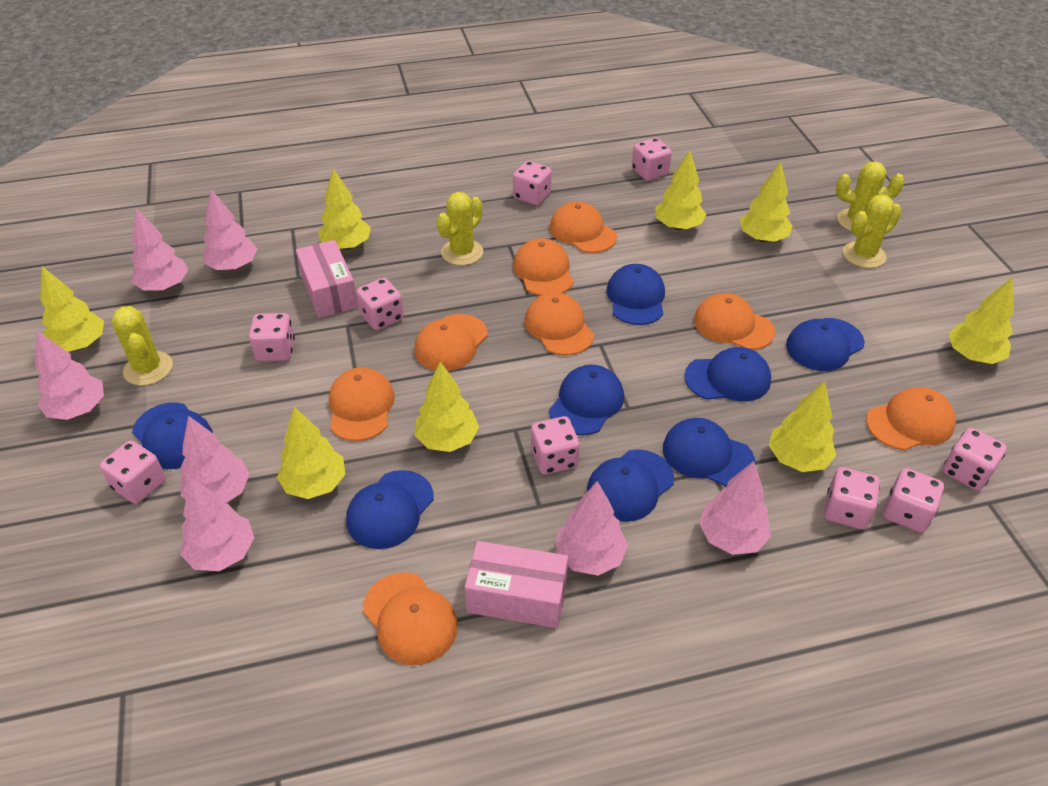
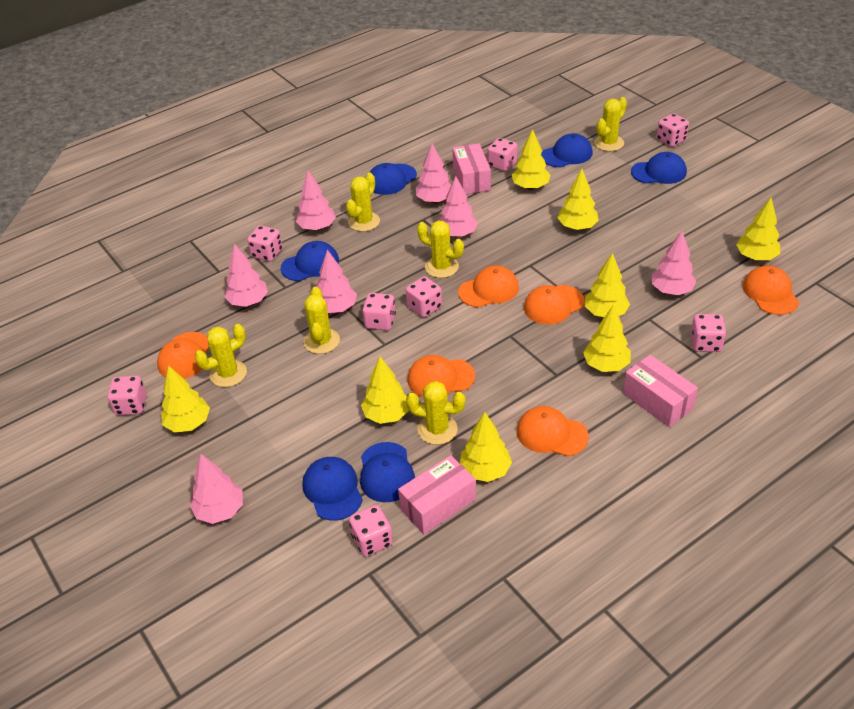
blue cap: 8 -> 6
orange cap: 8 -> 6
pink box: 2 -> 3
pink dice: 9 -> 8
yellow cactus: 4 -> 6

